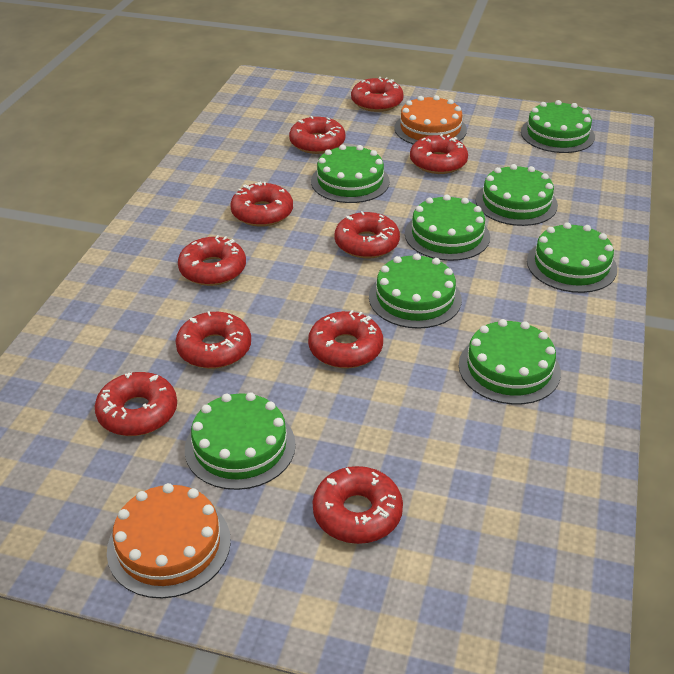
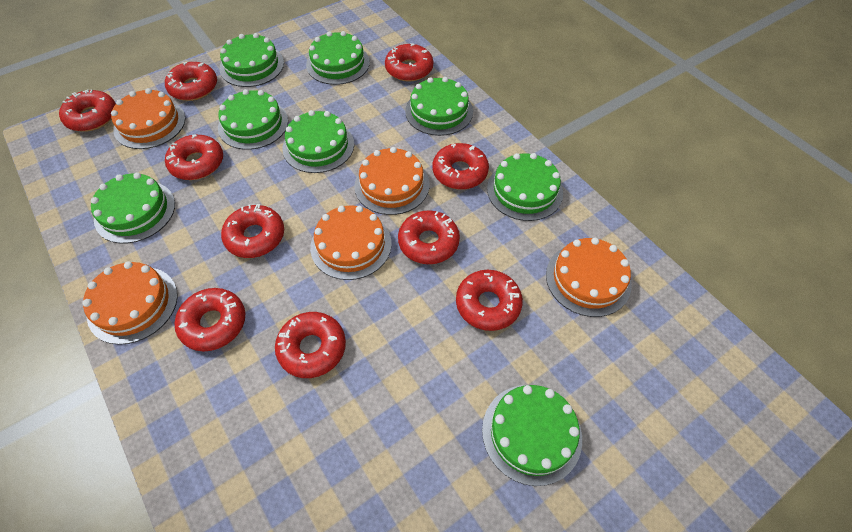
orange cake: 2 -> 5

